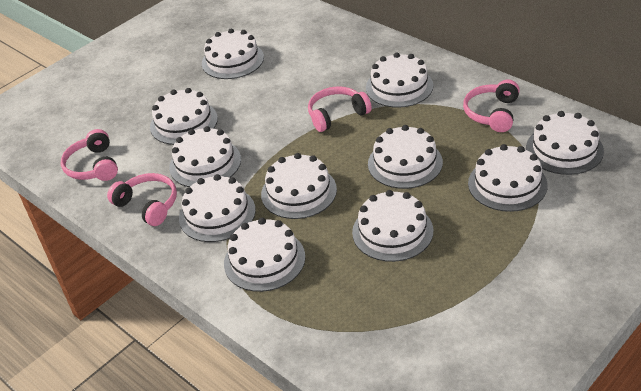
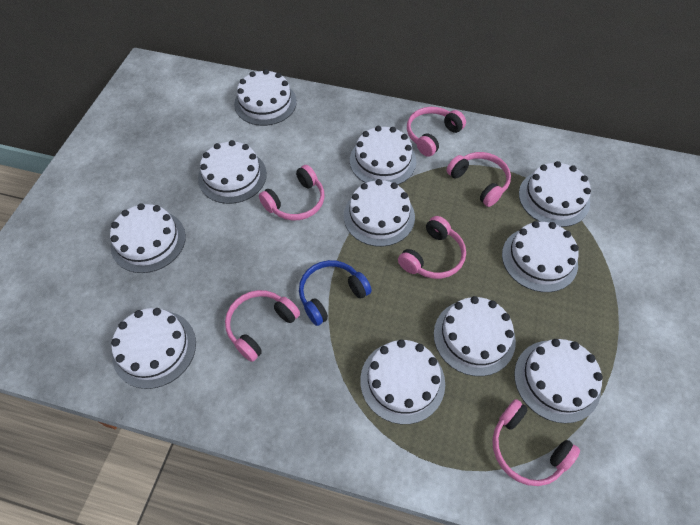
blue headphones: 0 -> 1
pink headphones: 4 -> 6

